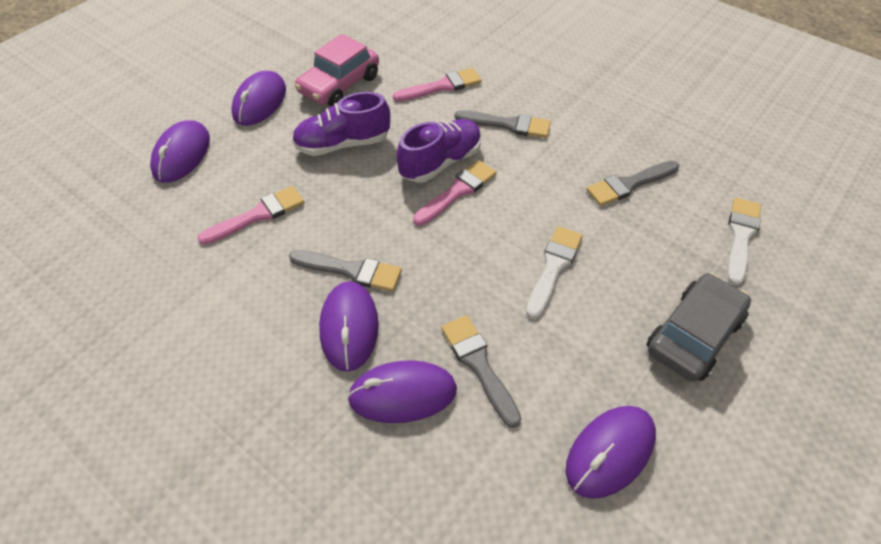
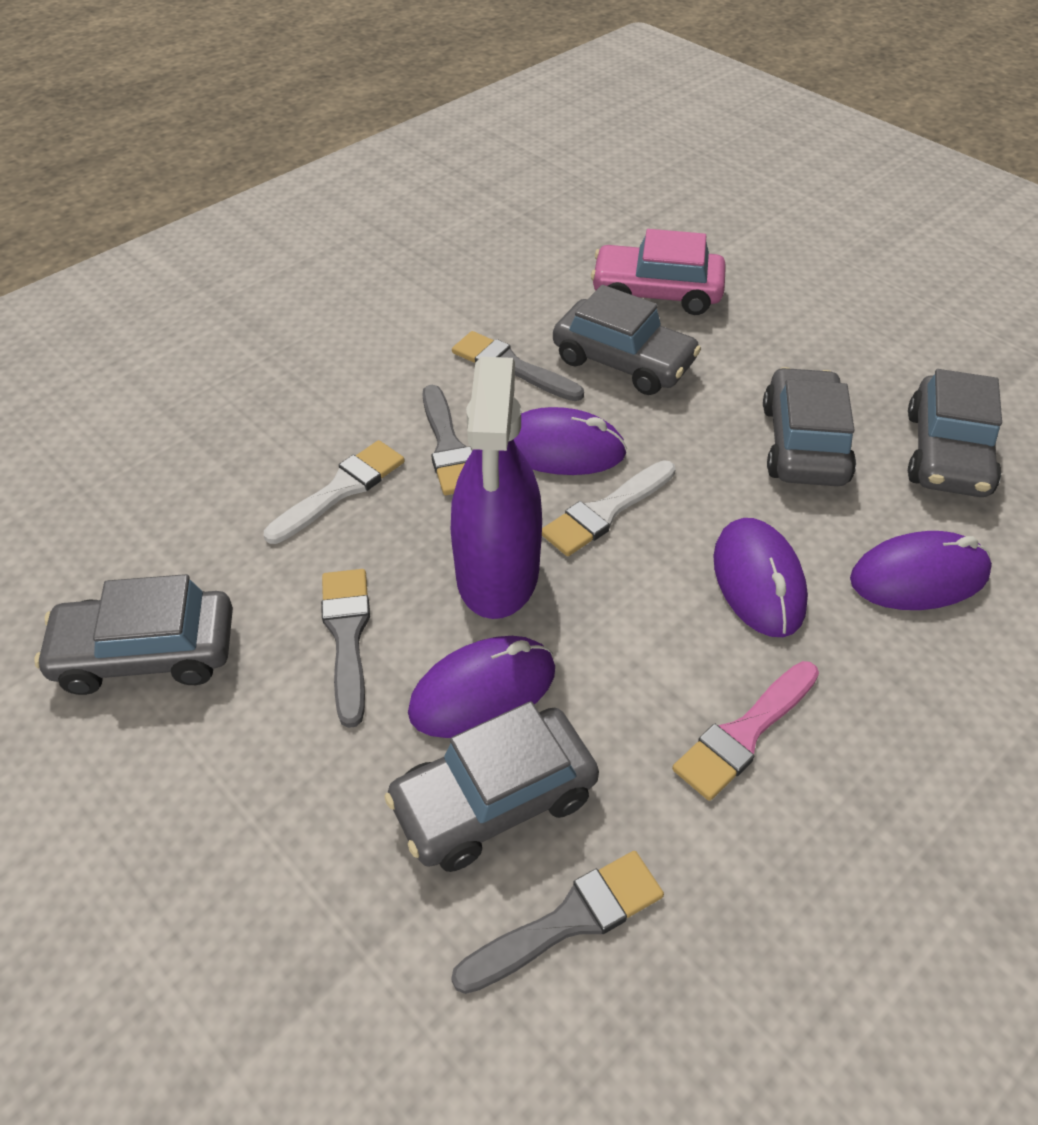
grey car: 1 -> 5
pink brush: 3 -> 1
purple mouse: 5 -> 4
purple shoe: 2 -> 0
purple spray bottle: 0 -> 1

